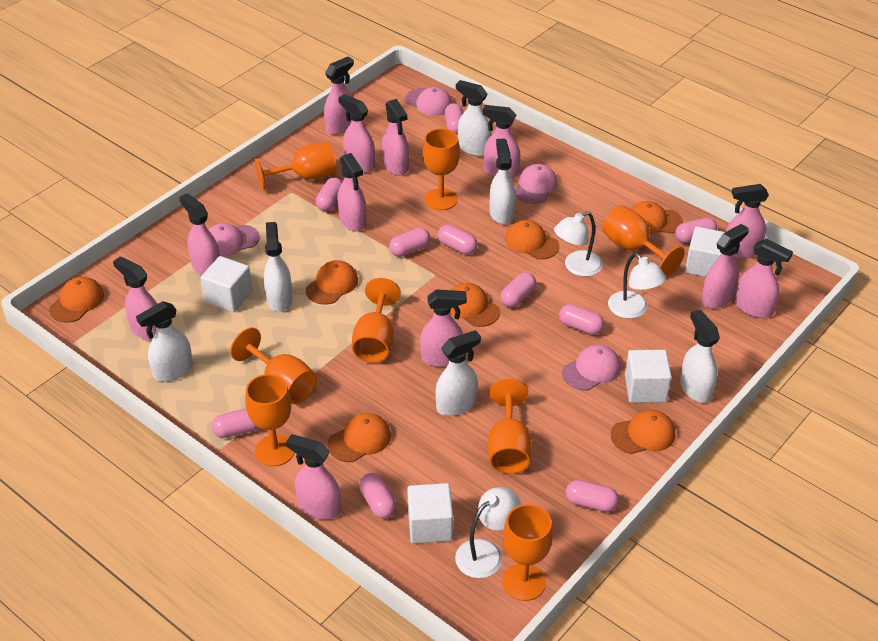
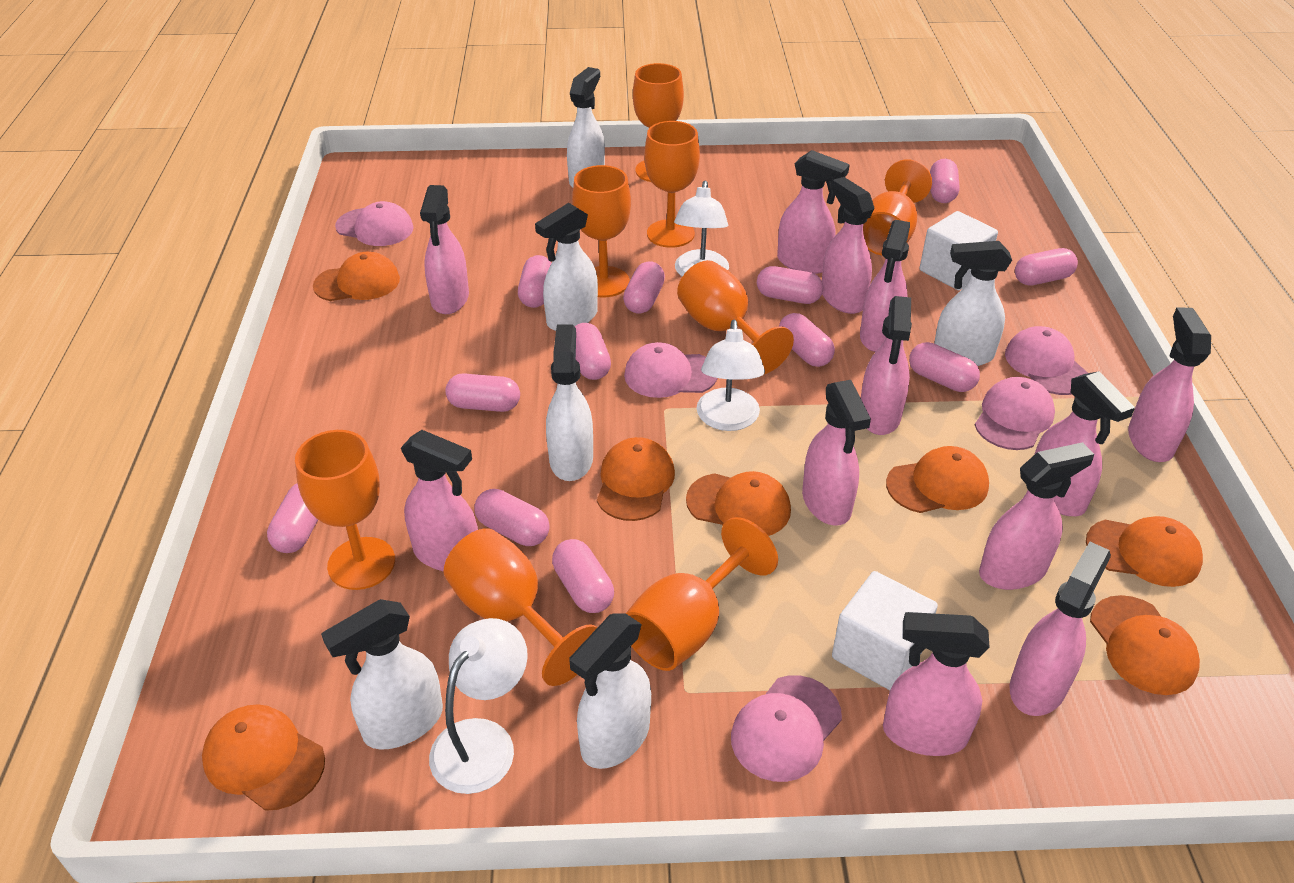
pink cap: 4 -> 5
pink capsule: 10 -> 12
white cube: 4 -> 2

